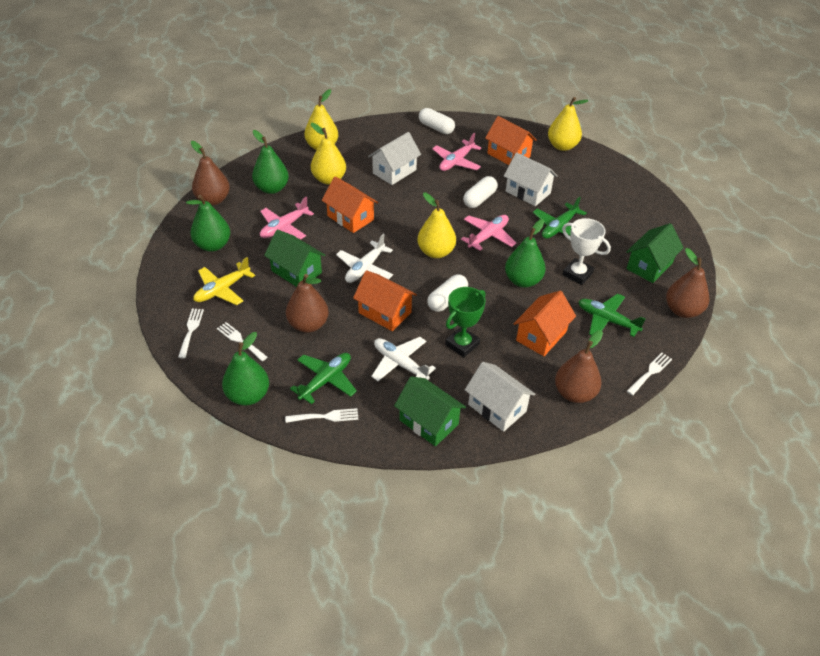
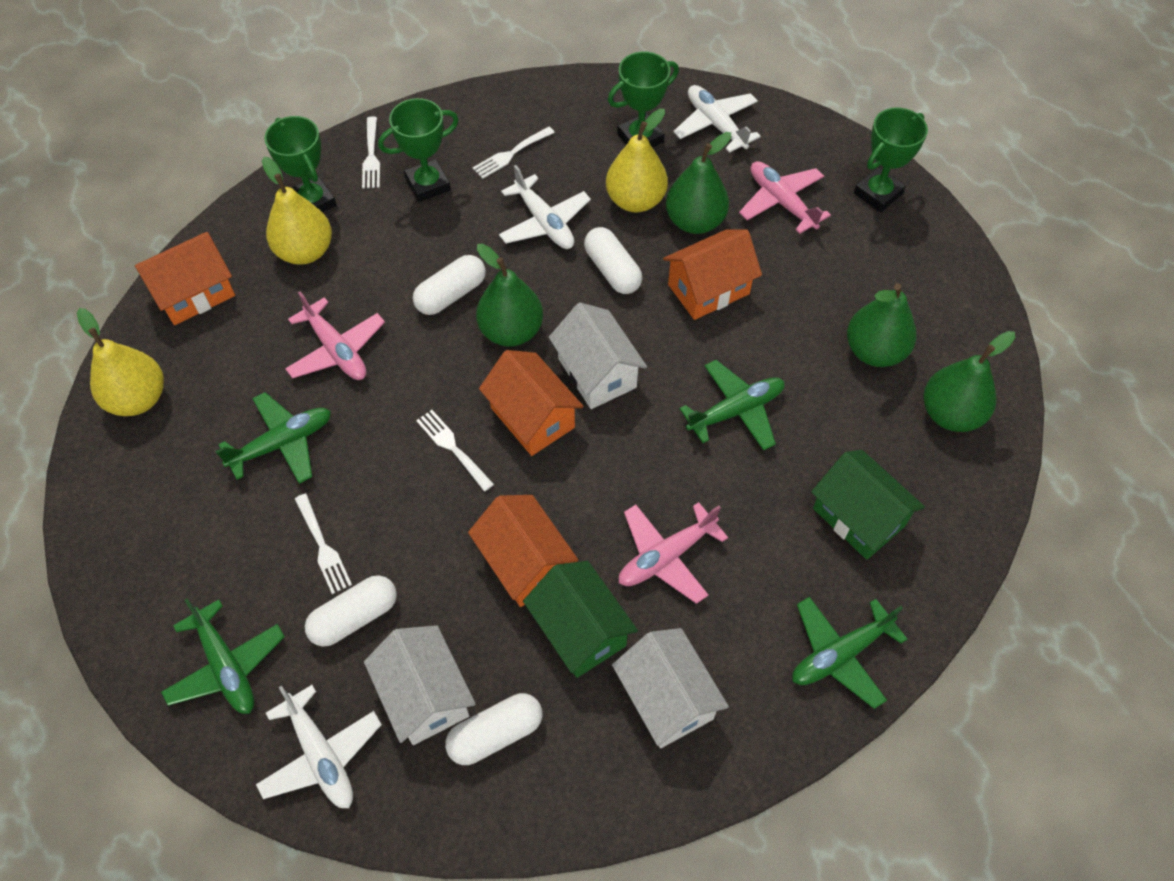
brown pear: 4 -> 0
green house: 3 -> 2
green plane: 3 -> 4
green trophy: 1 -> 4
white capsule: 3 -> 4
white plane: 2 -> 3
white trophy: 1 -> 0
yellow pear: 4 -> 3
yellow plane: 1 -> 0

